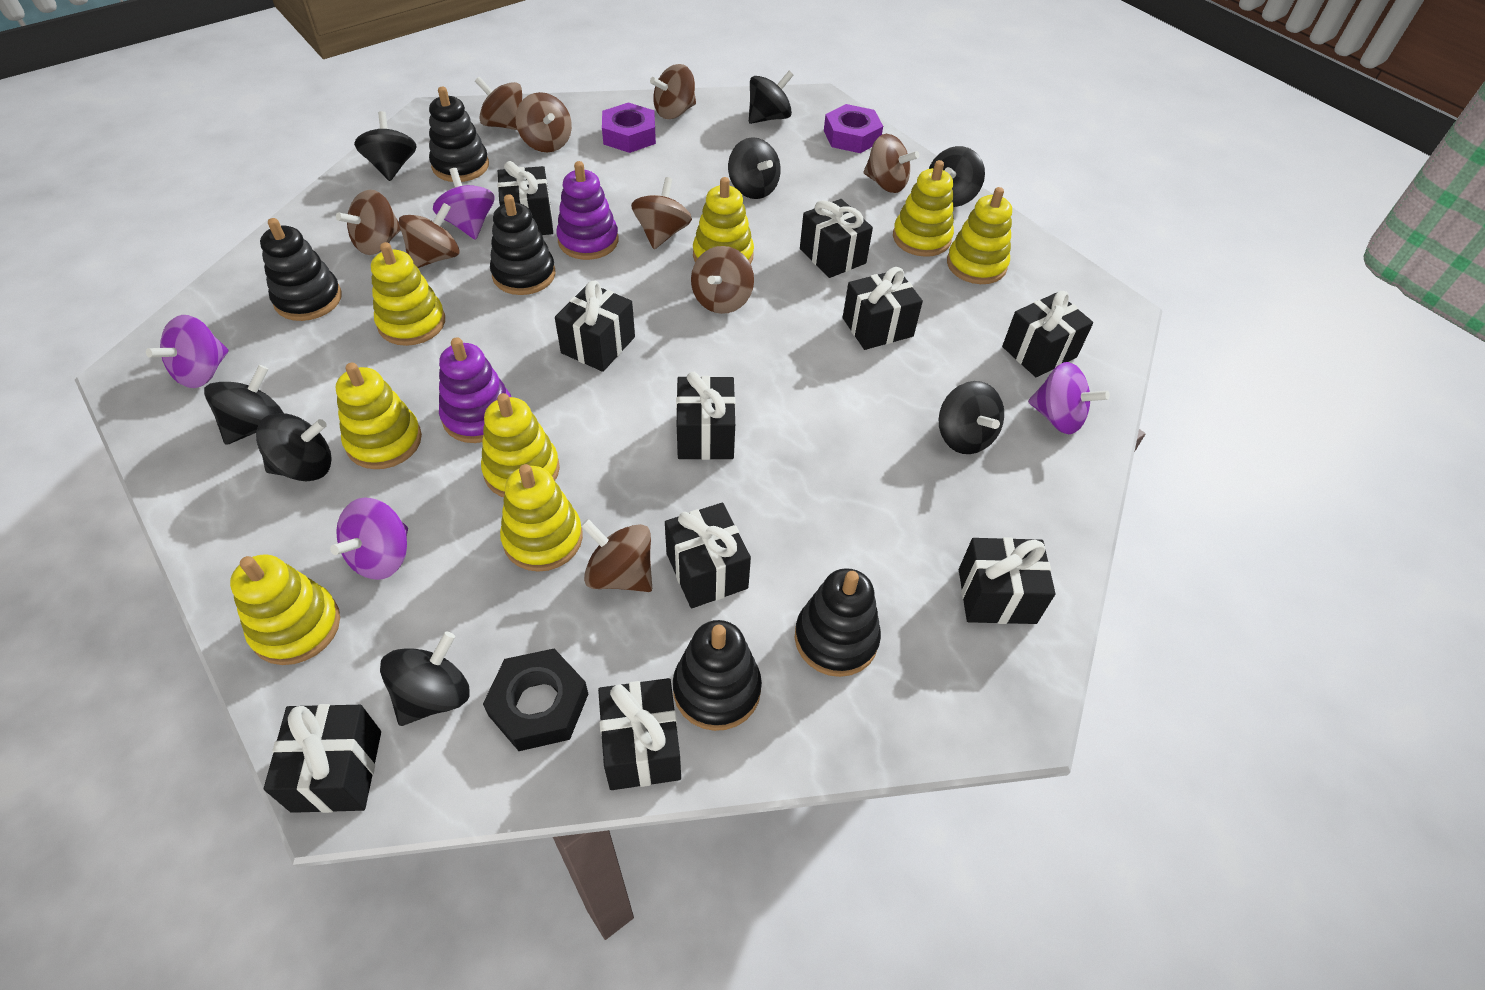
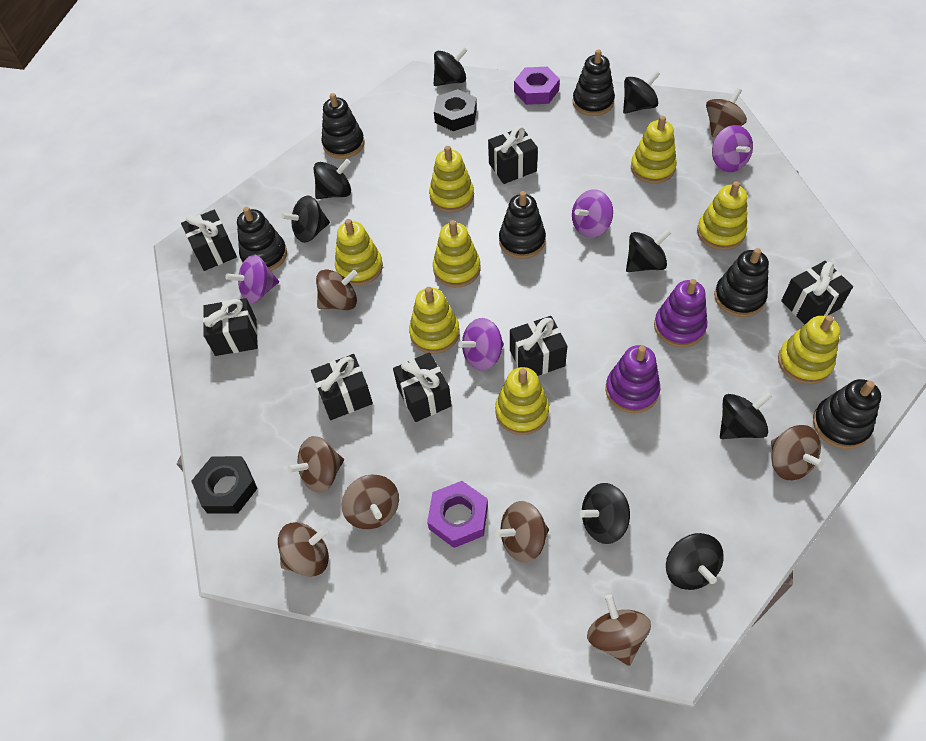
black gift: 10 -> 7
black nut: 1 -> 2
black stacking toy: 5 -> 6
brown spinning top: 9 -> 8

